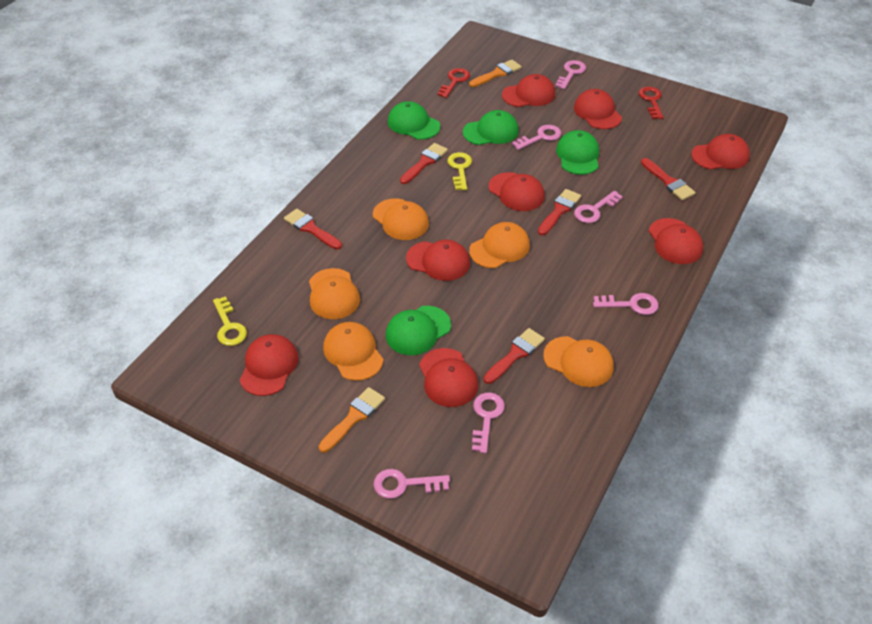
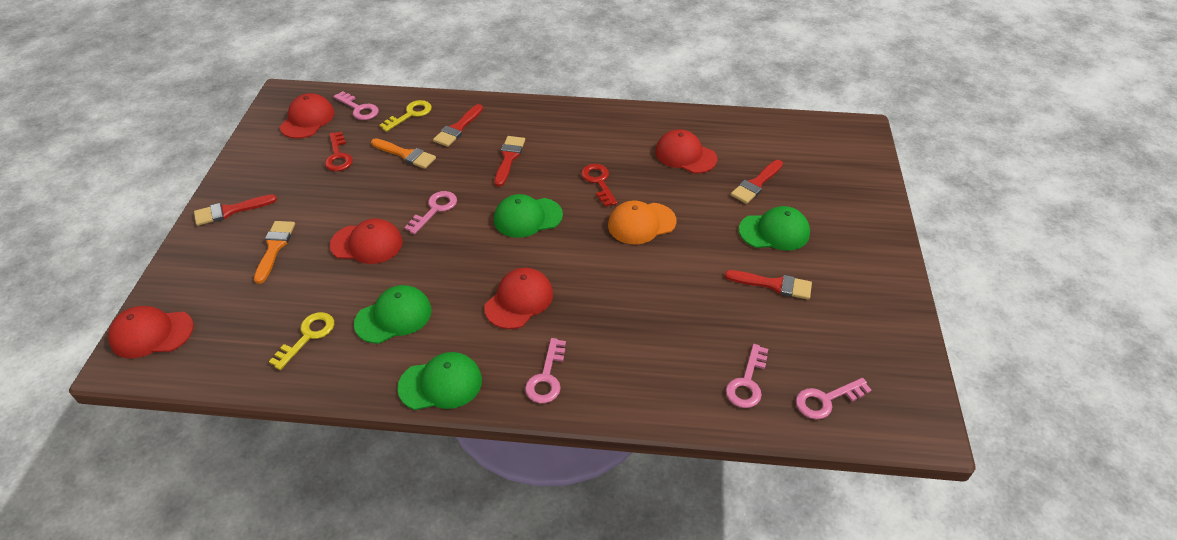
orange cap: 5 -> 1
pink key: 6 -> 5
red cap: 8 -> 5

